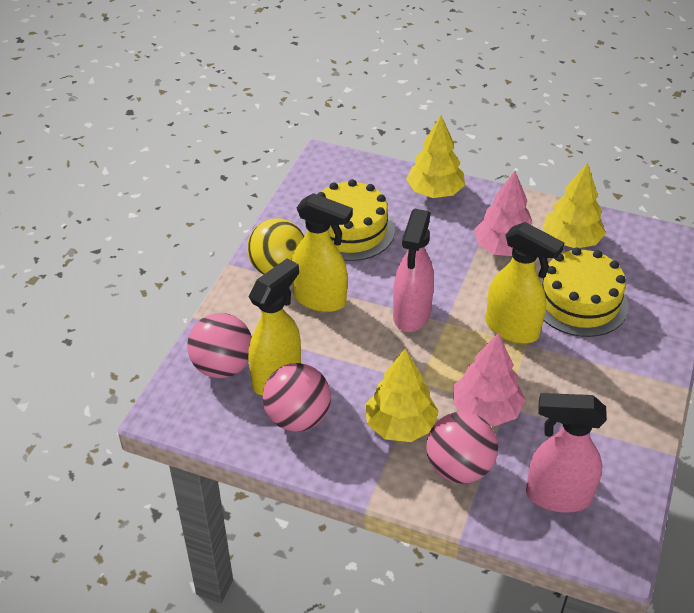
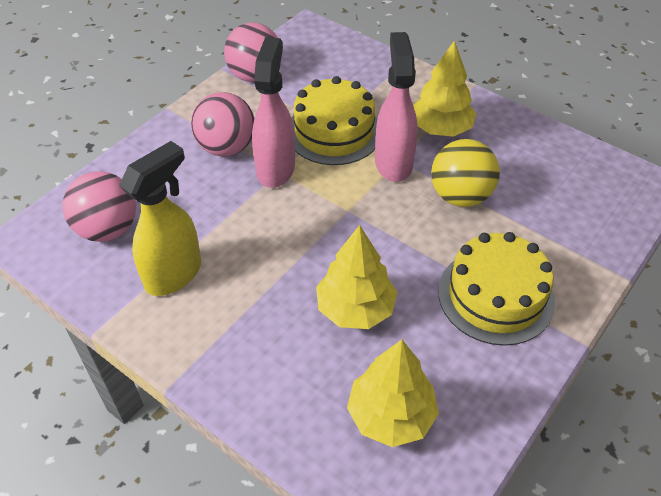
pink tree: 2 -> 0
yellow spray bottle: 3 -> 1

